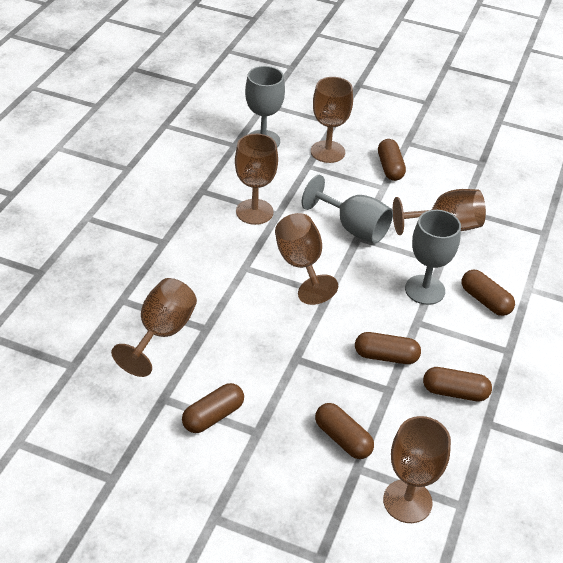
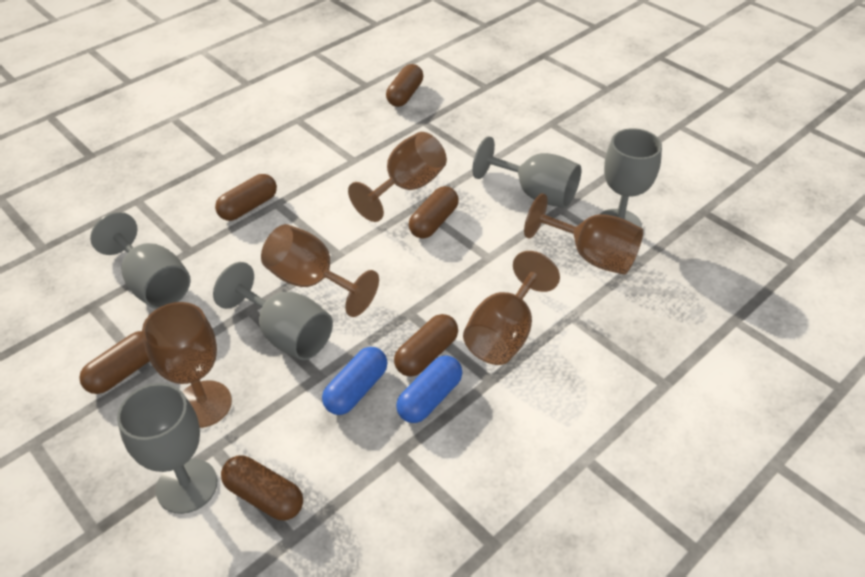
blue capsule: 0 -> 2
brown goblet: 6 -> 5
grey goblet: 3 -> 5

